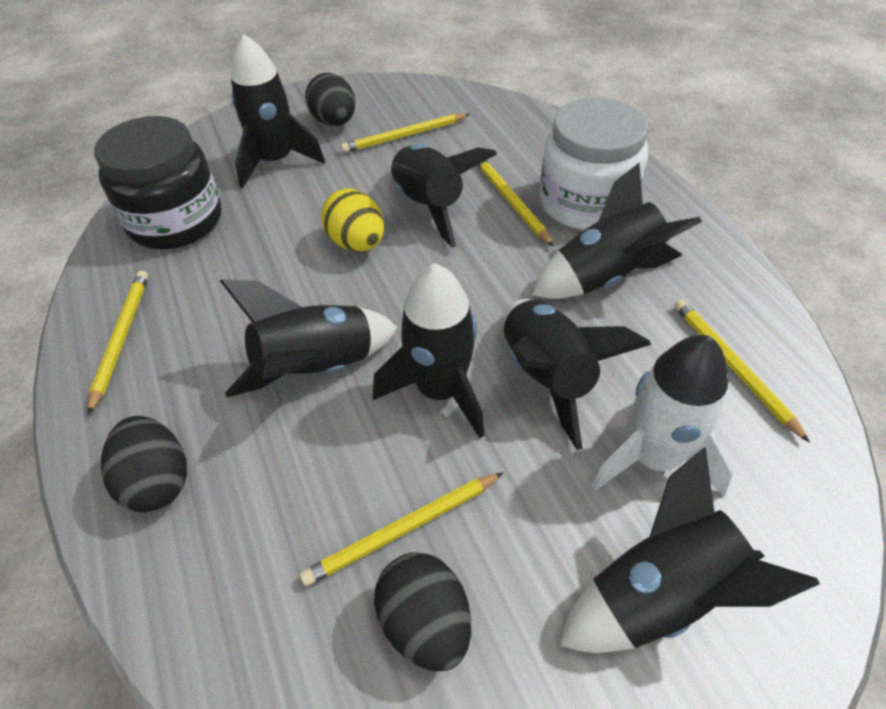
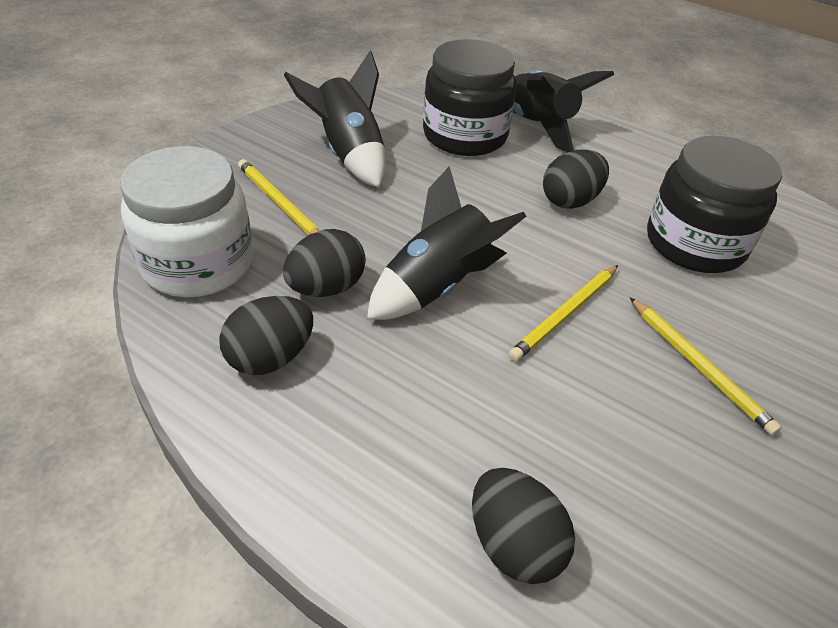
black egg: 3 -> 4
black jar: 1 -> 2
black rocket: 7 -> 3
white rocket: 1 -> 0
yellow egg: 1 -> 0
yellow pencil: 5 -> 3

